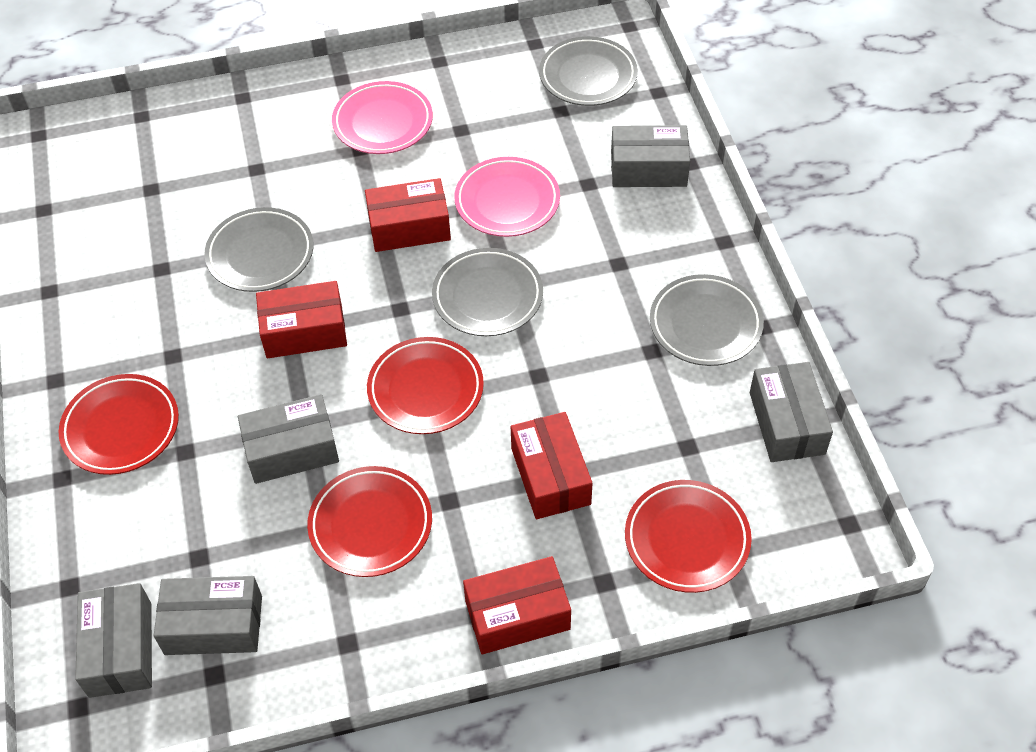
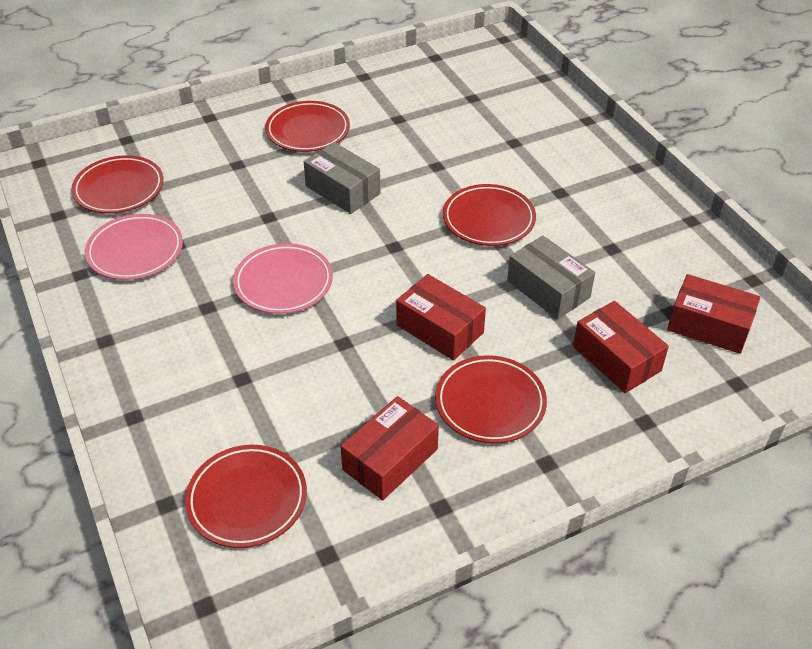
grey box: 5 -> 2
grey plate: 4 -> 0
red plate: 4 -> 5

